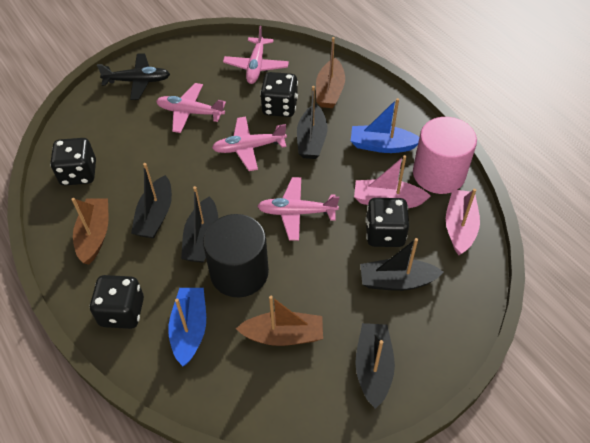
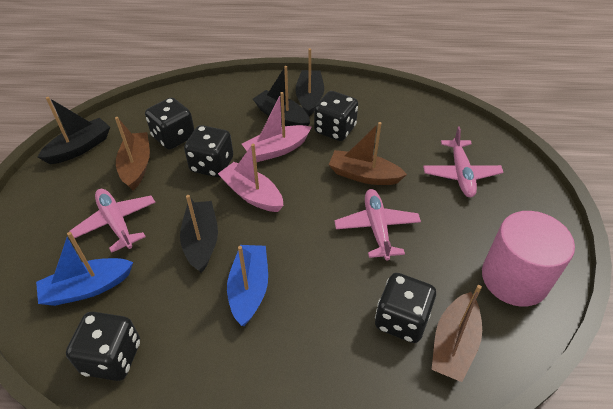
black boat: 5 -> 4
black cylinder: 1 -> 0
black dice: 4 -> 5
black plane: 1 -> 0
pink plane: 4 -> 3

